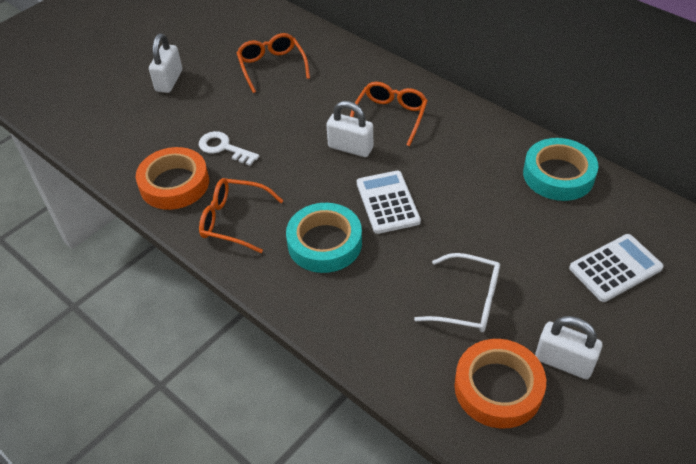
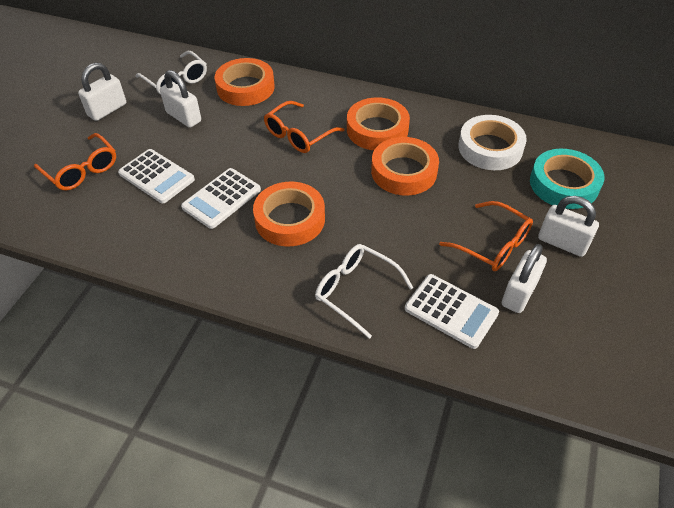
orange tape: 2 -> 4
turquoise tape: 2 -> 1
white calculator: 2 -> 3
white glasses: 1 -> 2
white key: 1 -> 0
white padlock: 3 -> 4
white tape: 0 -> 1

